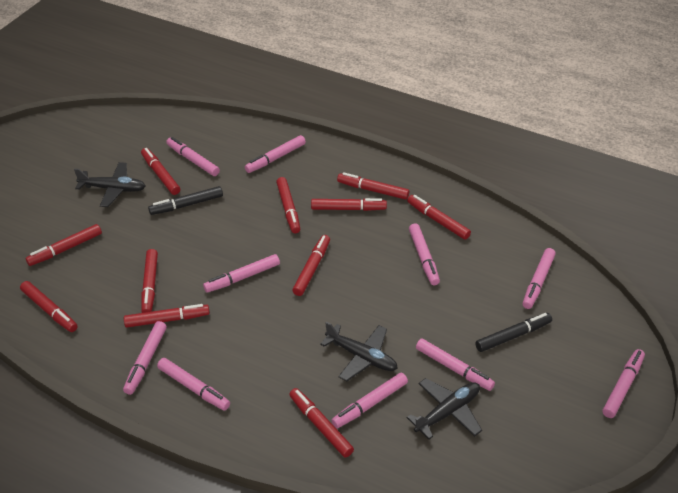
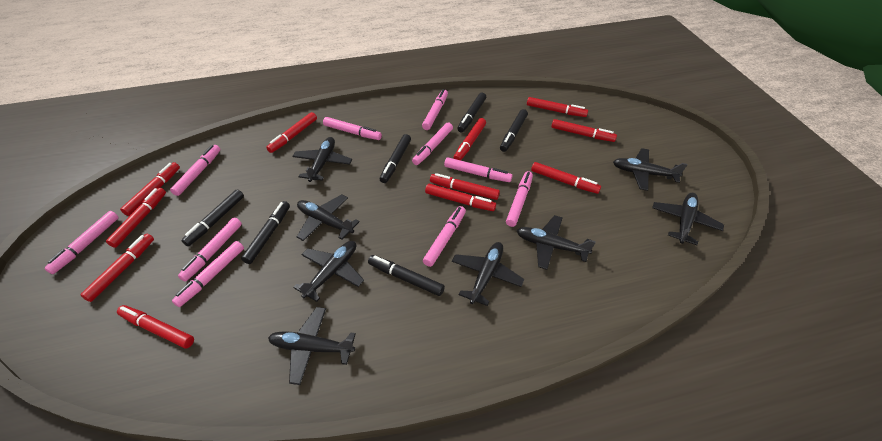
black marker: 2 -> 6
black plane: 3 -> 8

